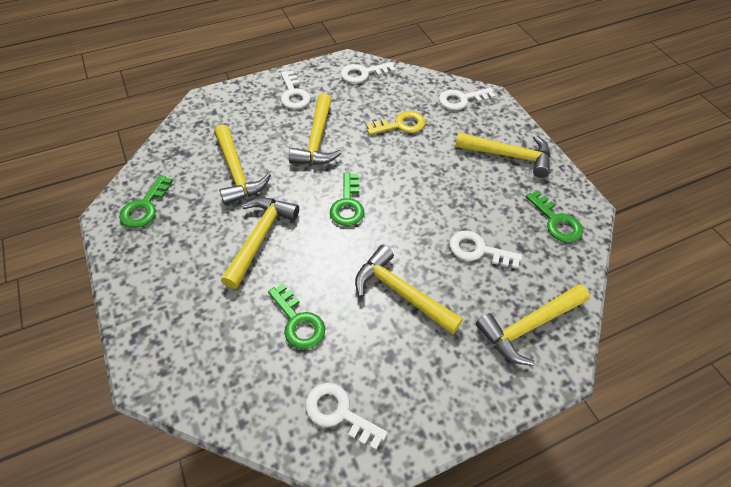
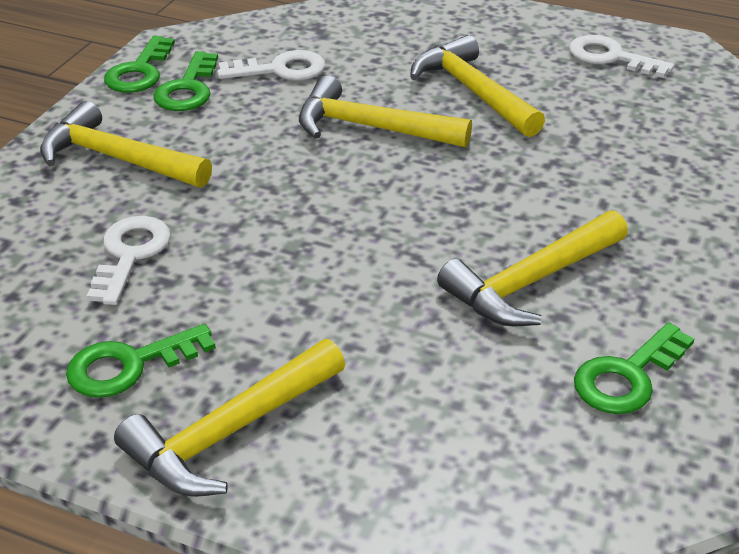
white key: 5 -> 3
yellow hammer: 6 -> 5
yellow key: 1 -> 0

